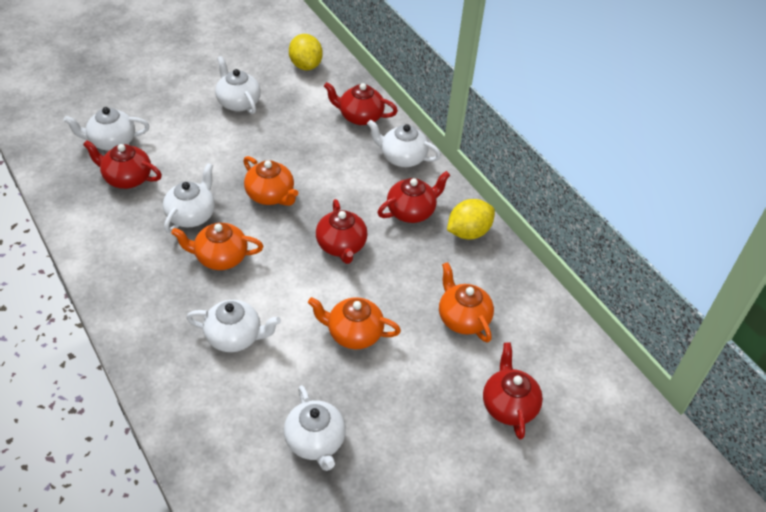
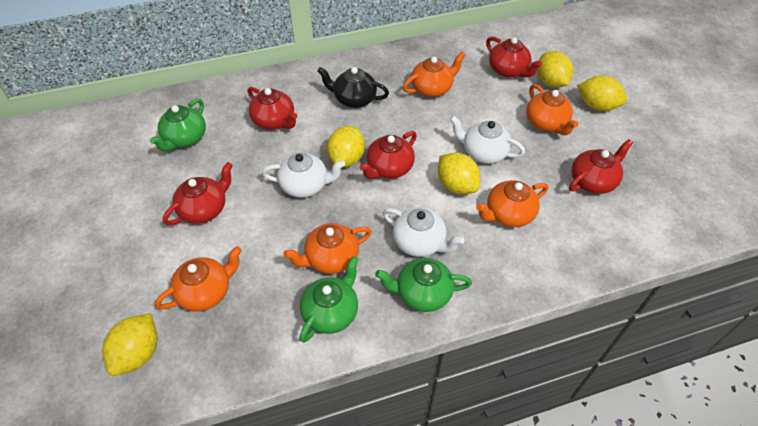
black teapot: 0 -> 1
green teapot: 0 -> 3
orange teapot: 4 -> 5
white teapot: 6 -> 3
yellow lemon: 2 -> 5

